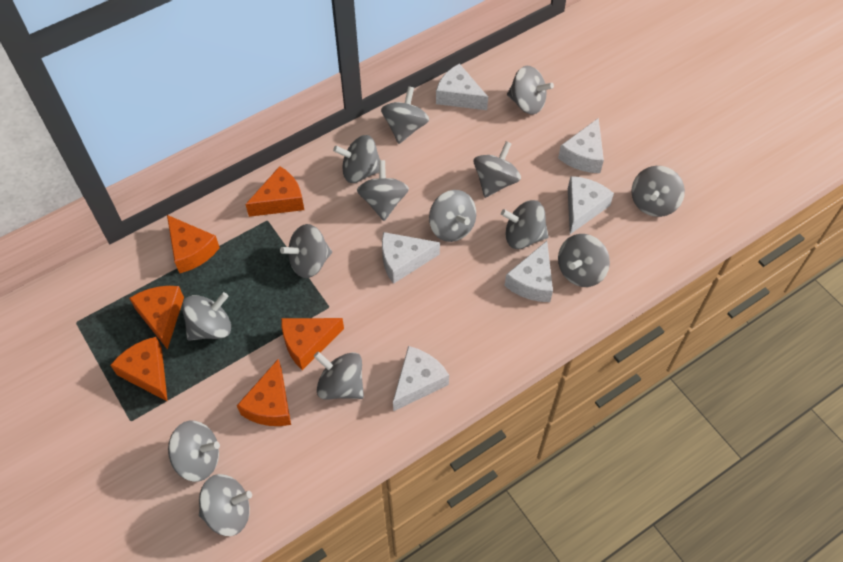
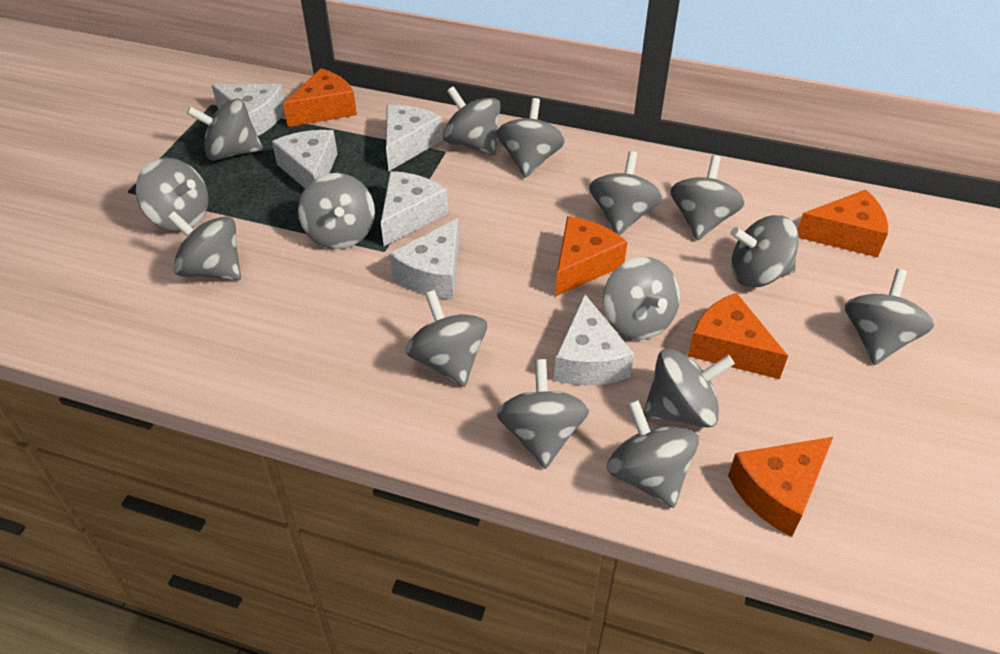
grey spinning top: 14 -> 15
orange cheese: 6 -> 5

